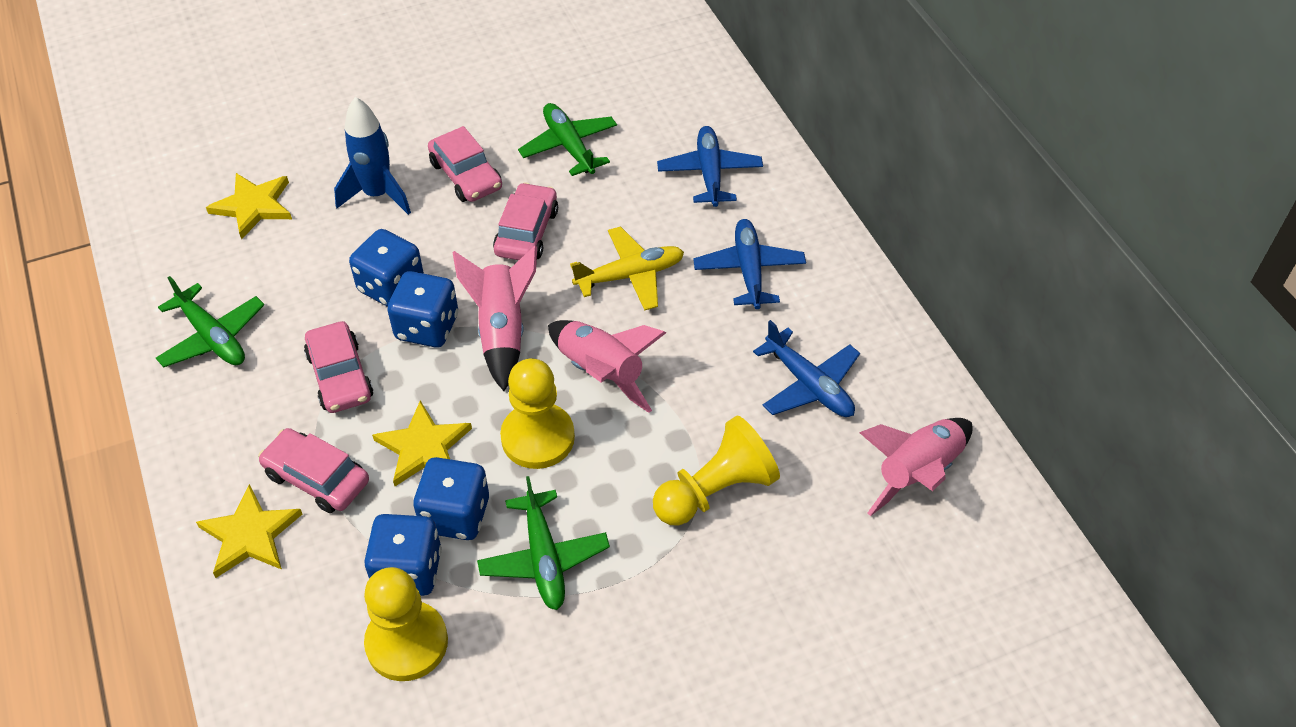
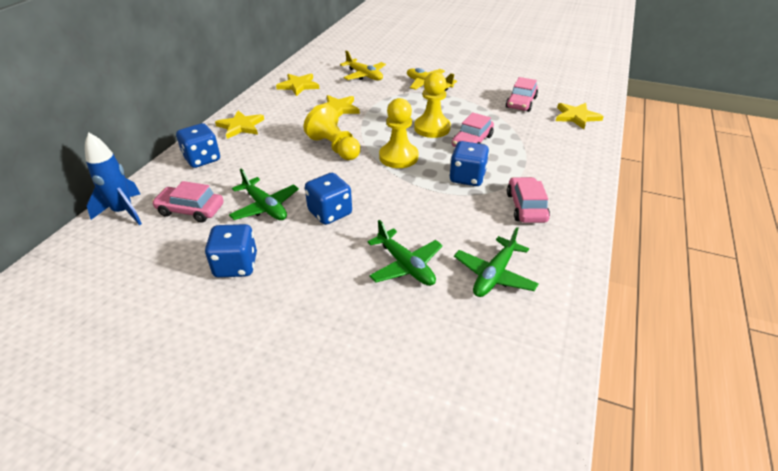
blue plane: 3 -> 0
pink rocket: 3 -> 0
yellow plane: 1 -> 2
yellow star: 3 -> 4

